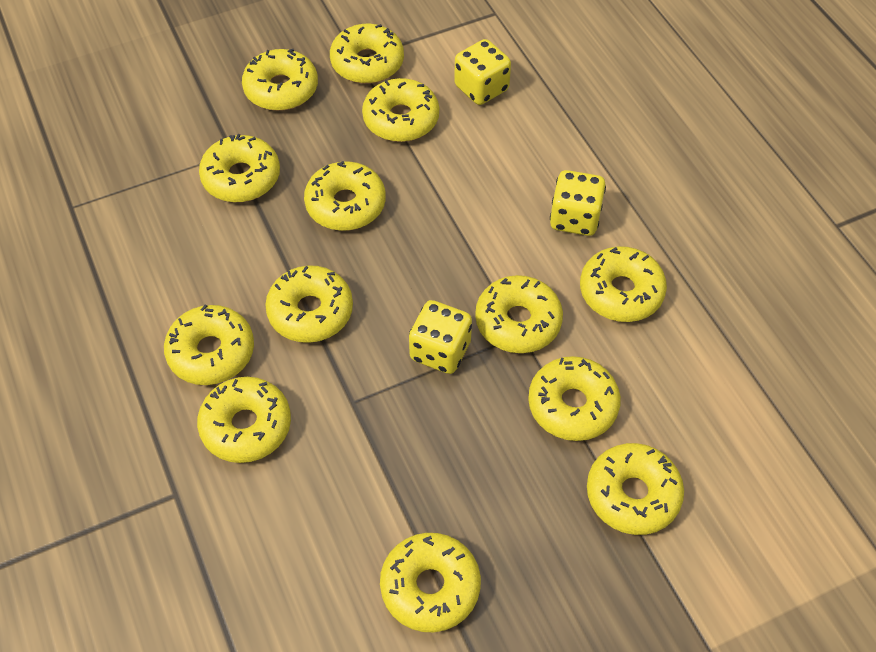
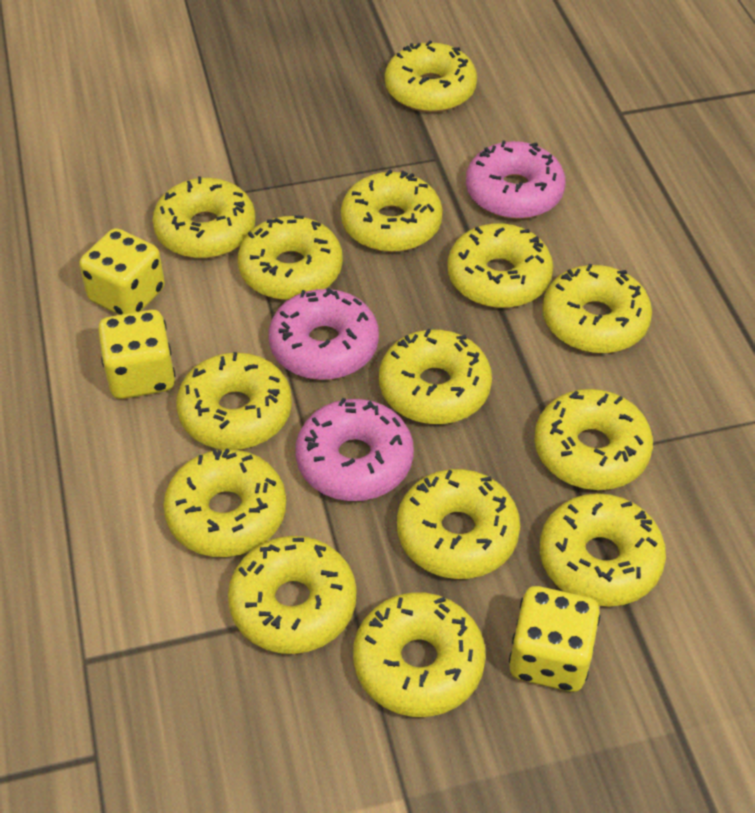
pink donut: 0 -> 3
yellow donut: 13 -> 14

